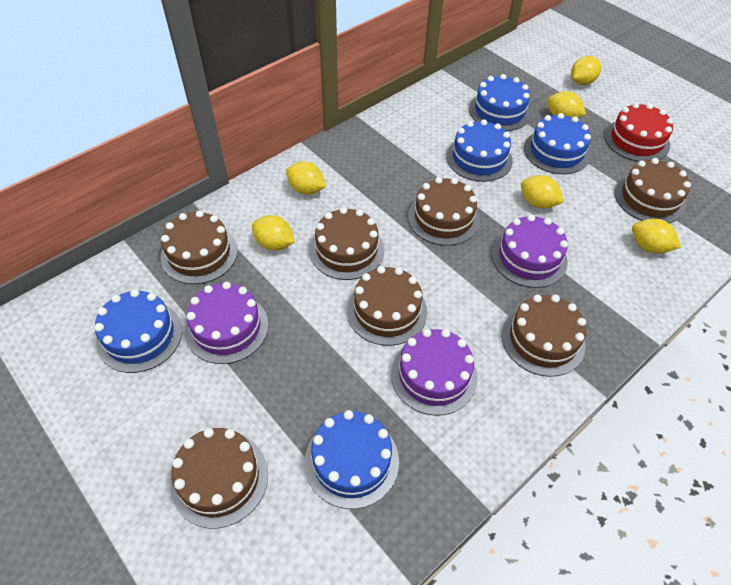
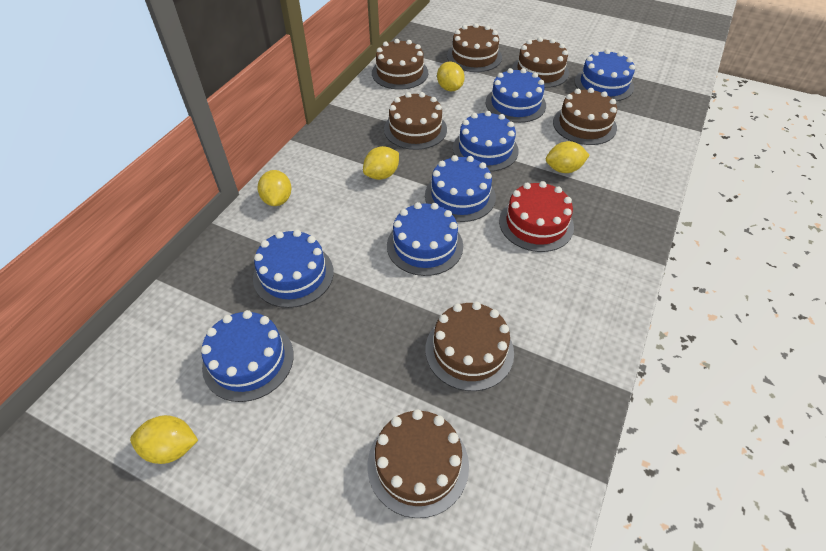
blue cake: 5 -> 7
purple cake: 3 -> 0
yellow lemon: 6 -> 5

